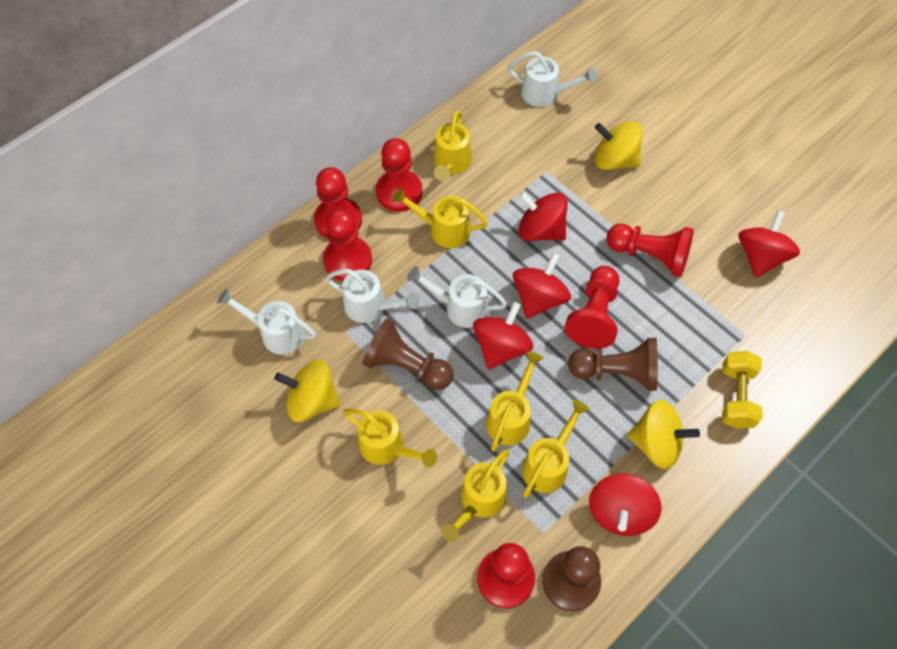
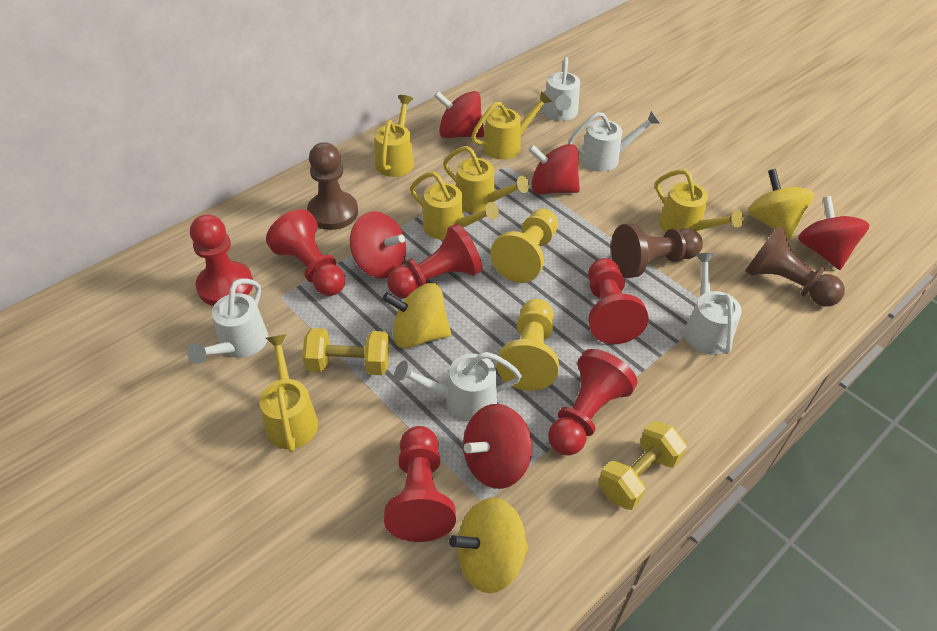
white watering can: 4 -> 5
yellow dumbbell: 1 -> 2
yellow pawn: 0 -> 2

